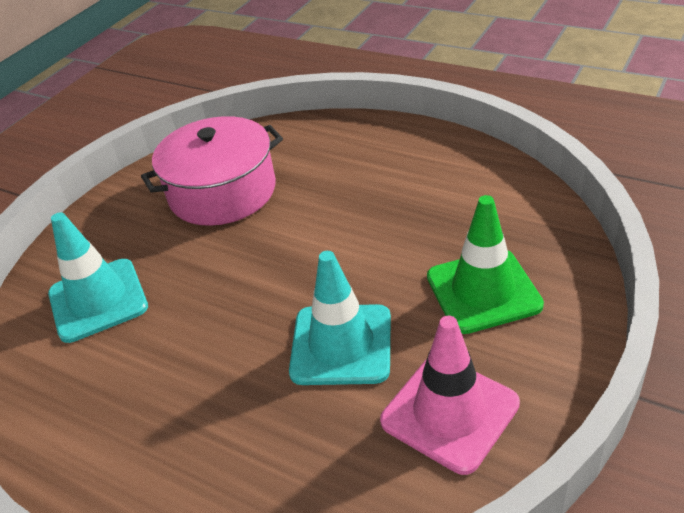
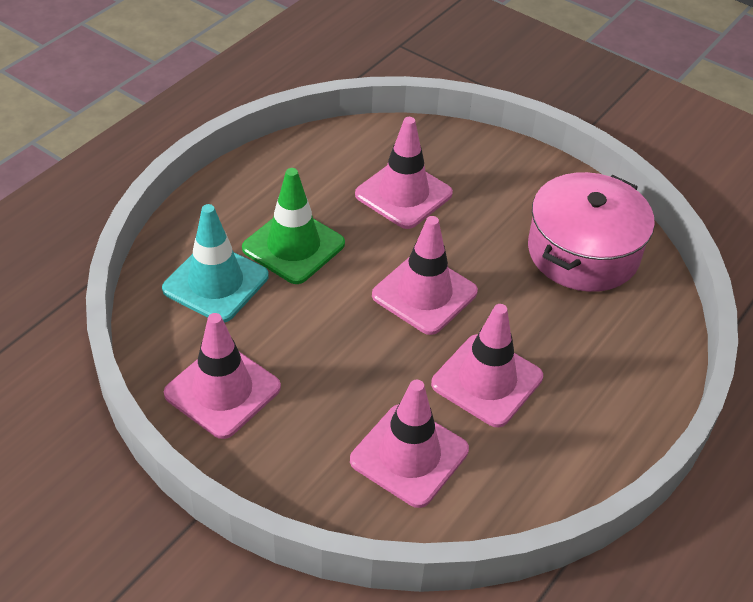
pink traffic cone: 1 -> 5
turquoise traffic cone: 2 -> 1

